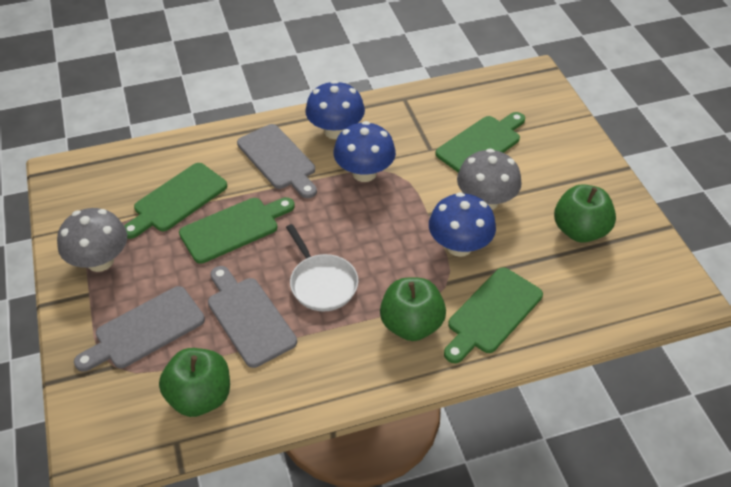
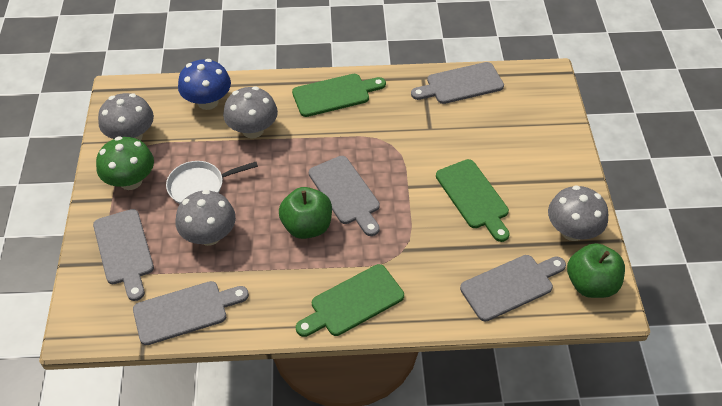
blue mushroom: 3 -> 1
green apple: 3 -> 2
green cutting board: 4 -> 3
green mushroom: 0 -> 1
grey cutting board: 3 -> 5
grey mushroom: 2 -> 4

